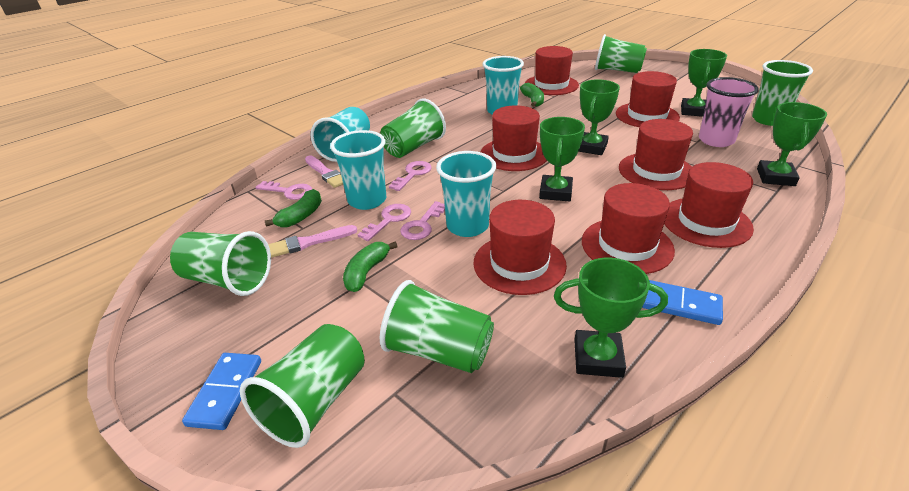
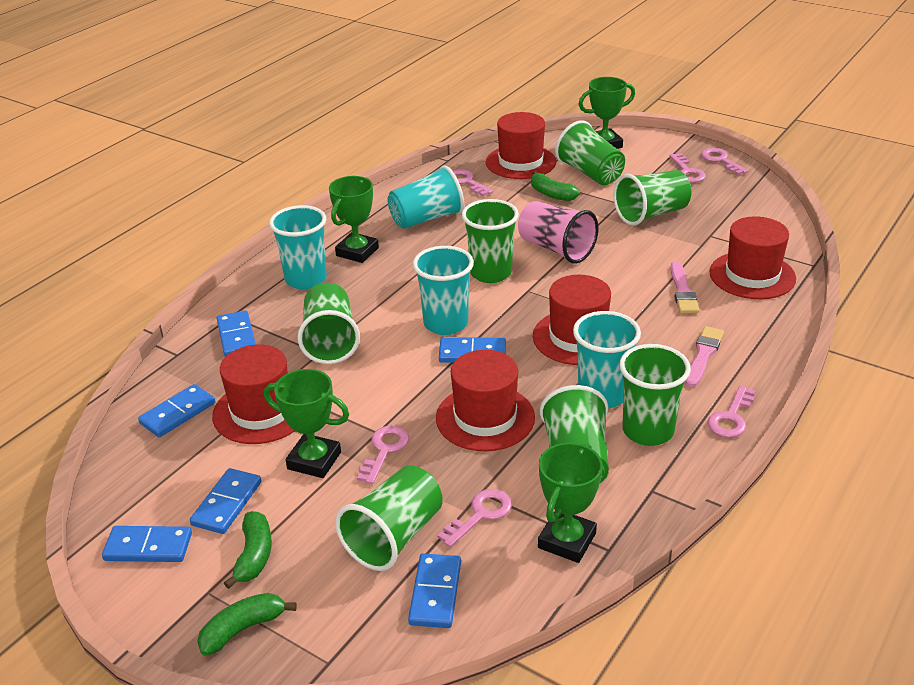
blue domino: 2 -> 6
green cup: 6 -> 7
green trophy: 5 -> 4
pink key: 4 -> 6
red hat: 7 -> 5

